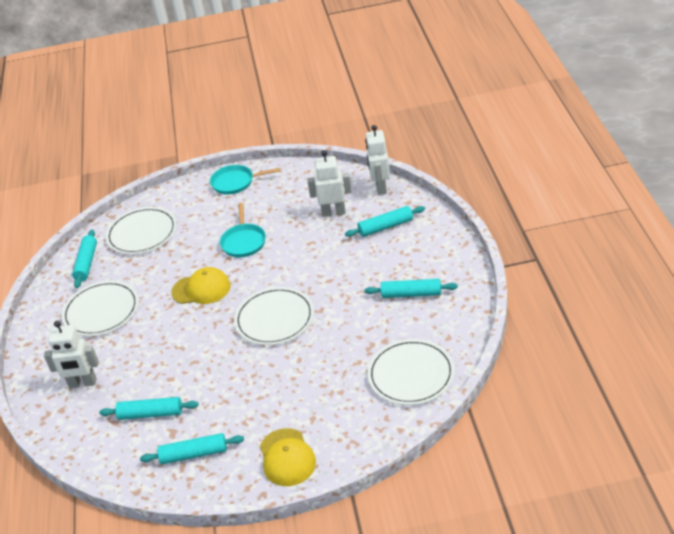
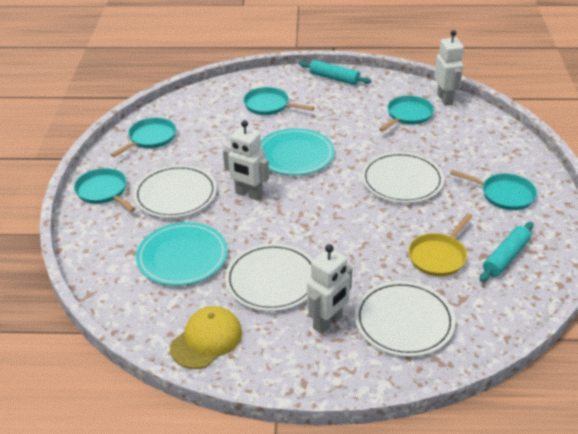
turquoise pan: 2 -> 5
turquoise plate: 0 -> 2
turquoise rolling pin: 5 -> 2
yellow cap: 2 -> 1
yellow pan: 0 -> 1

